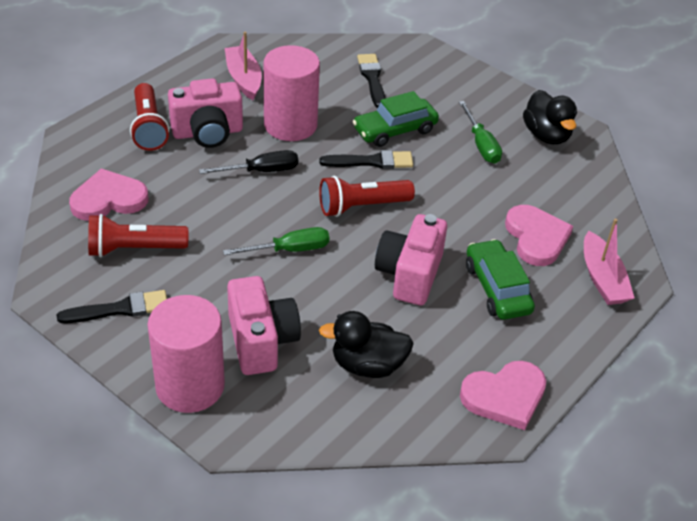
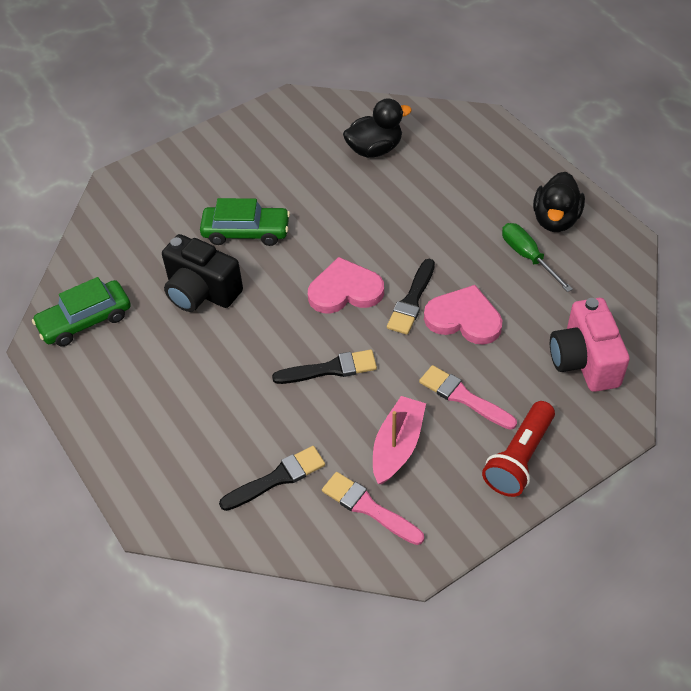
black camera: 0 -> 1
black screwdriver: 1 -> 0
green screwdriver: 2 -> 1
pink boat: 2 -> 1
pink brush: 0 -> 2
pink camera: 3 -> 1
pink cylinder: 2 -> 0
pink heart: 3 -> 2
red flashlight: 3 -> 1

